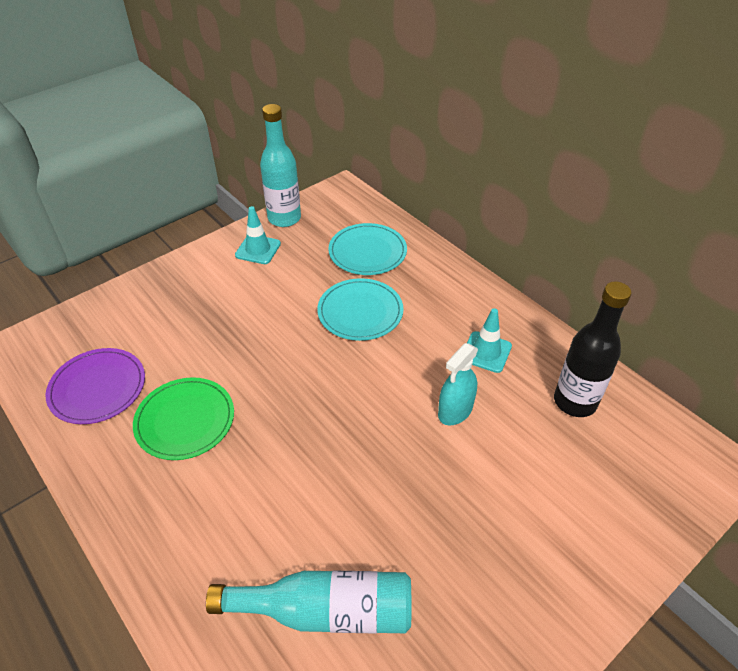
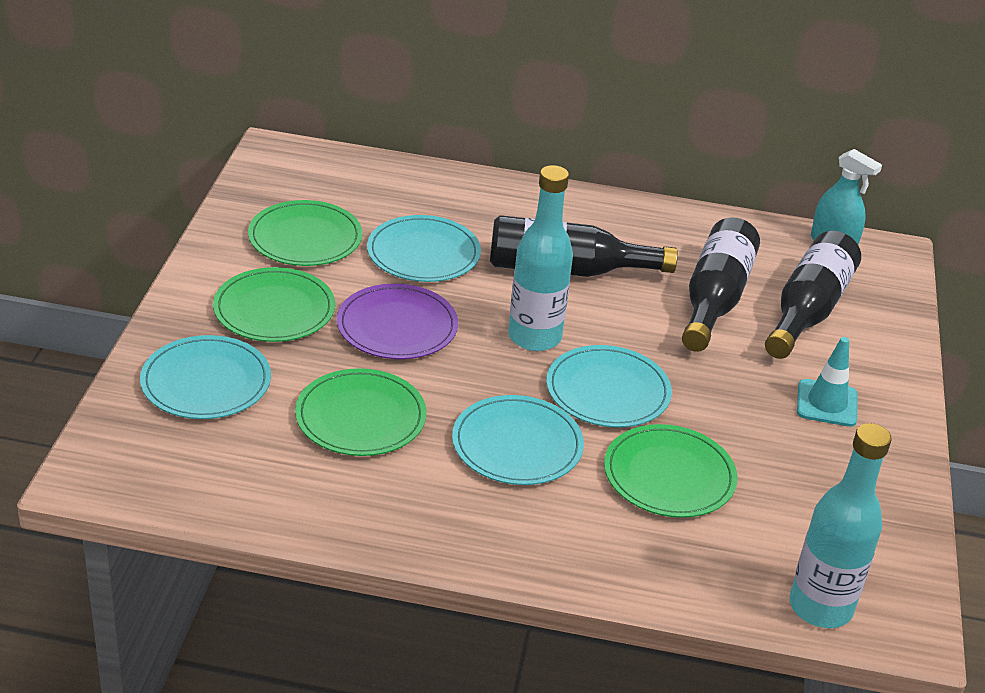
black bottle: 1 -> 3
green plate: 1 -> 4
turquoise plate: 2 -> 4
turquoise traffic cone: 2 -> 1

